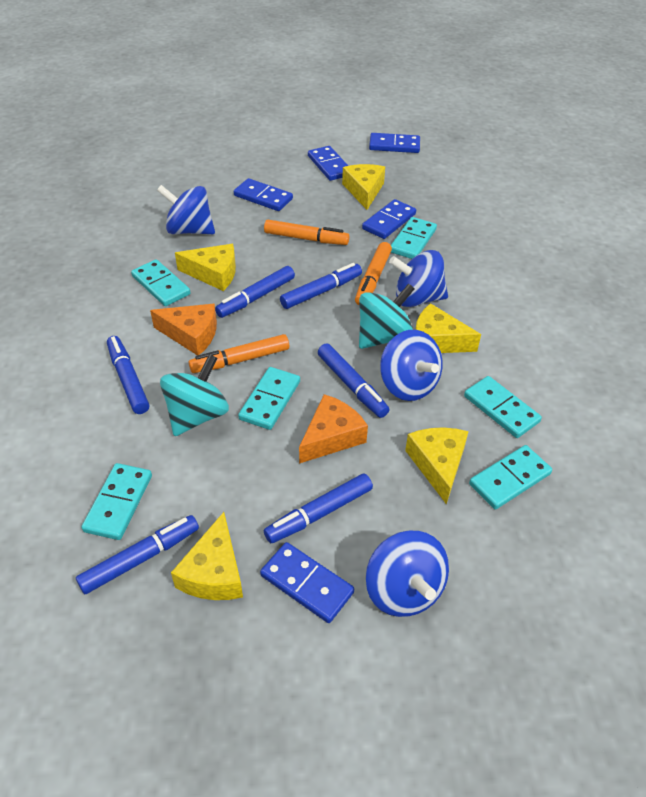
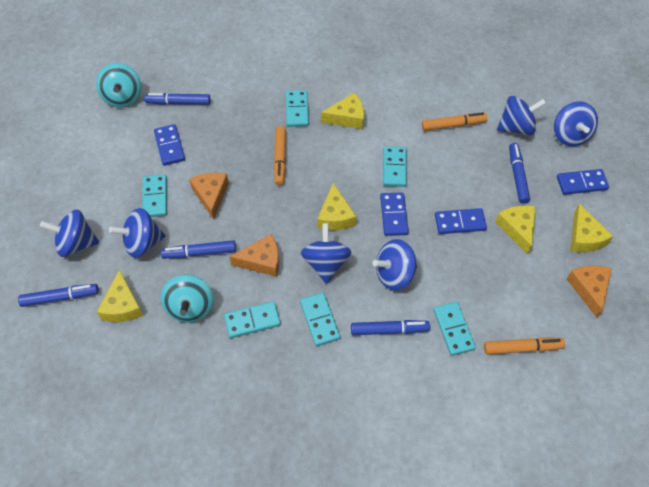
blue domino: 5 -> 4
blue marker: 6 -> 5
blue spinning top: 4 -> 6
orange cheese: 2 -> 3

